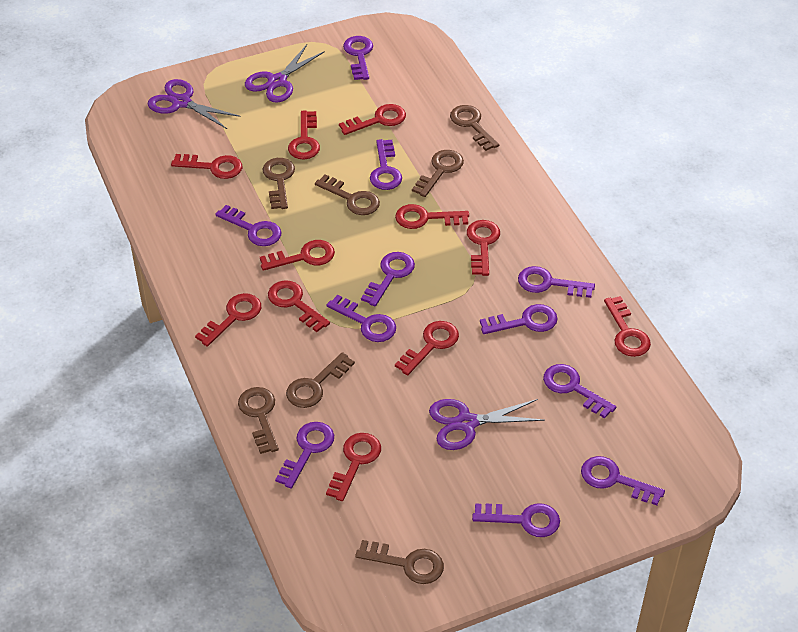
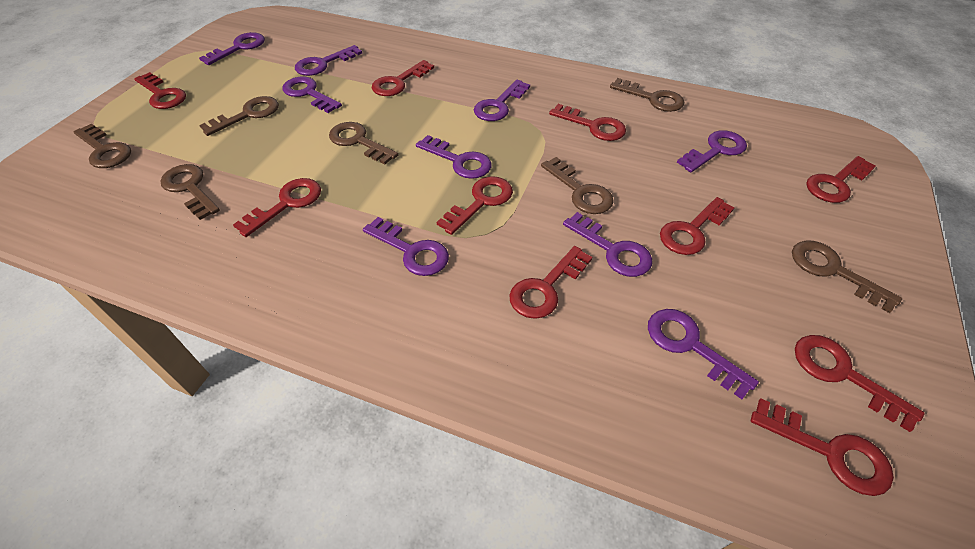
purple key: 11 -> 9
purple scissors: 3 -> 0
red key: 11 -> 10

